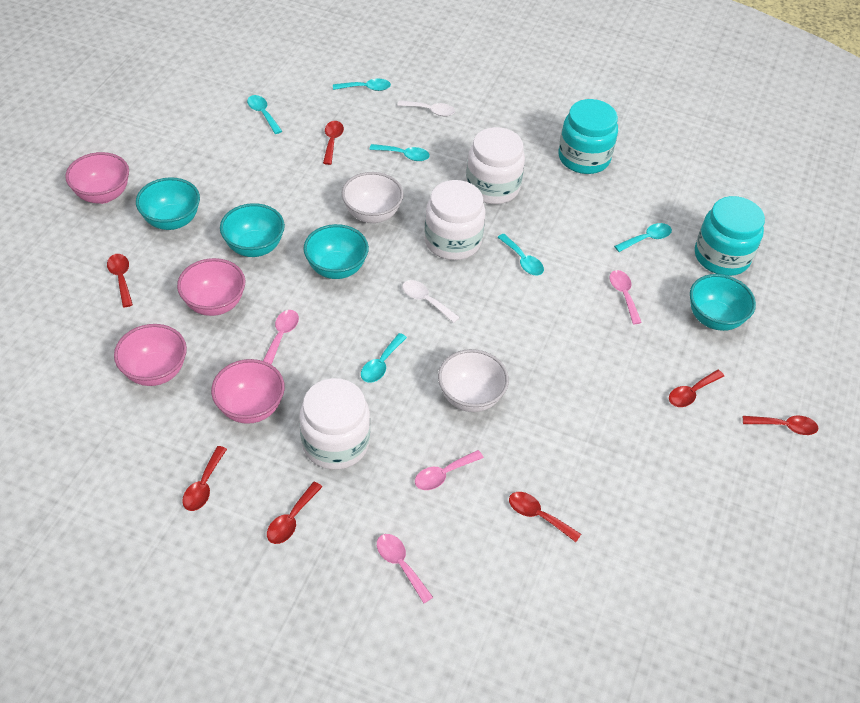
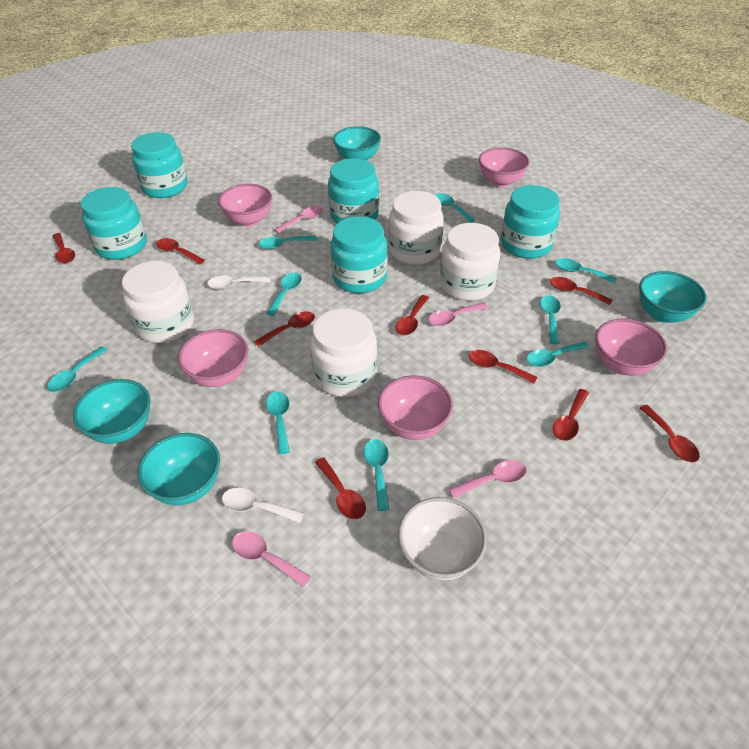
pink bowl: 4 -> 5
red spoon: 7 -> 9
turquoise jar: 2 -> 5
turquoise spoon: 6 -> 9
white bowl: 2 -> 1
white jar: 3 -> 4

